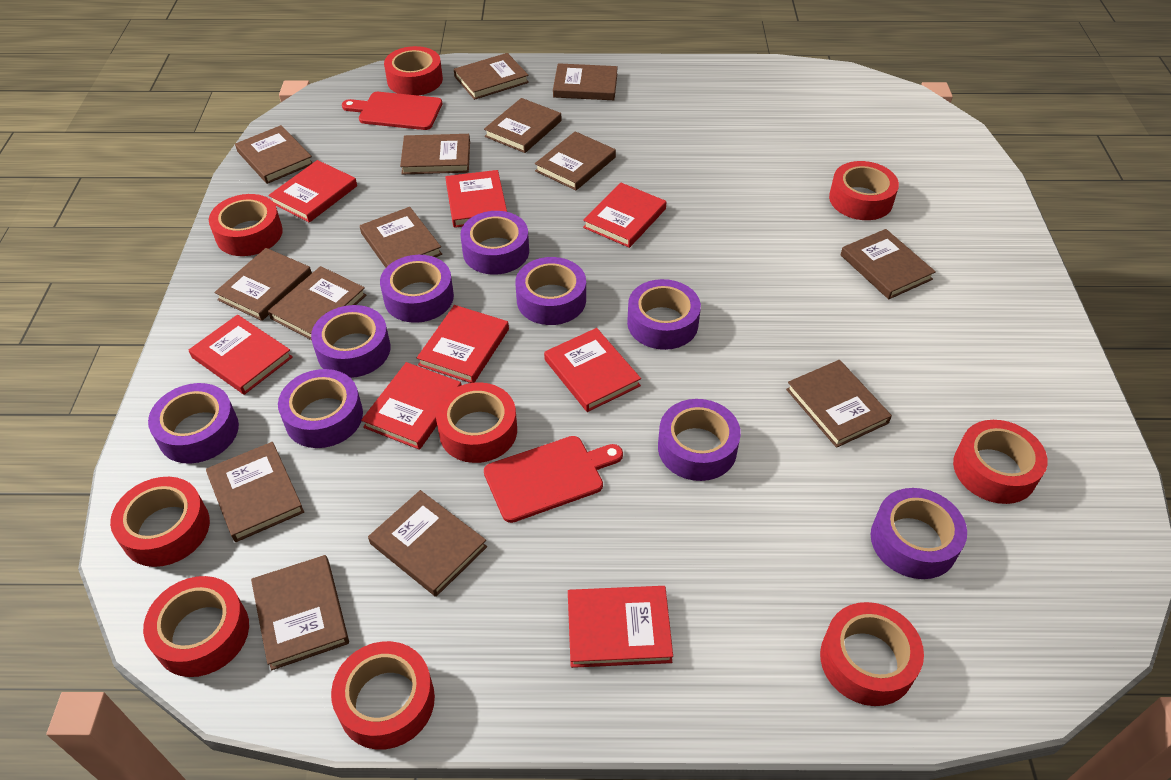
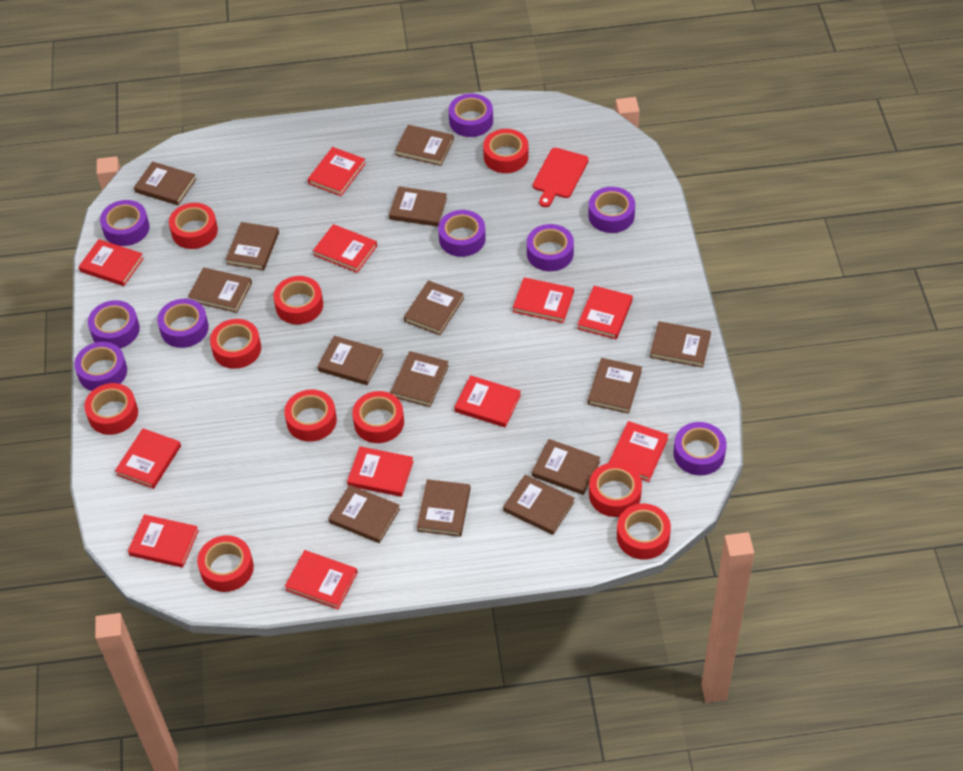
red book: 8 -> 11
red cutting board: 2 -> 1
red tape: 9 -> 10

